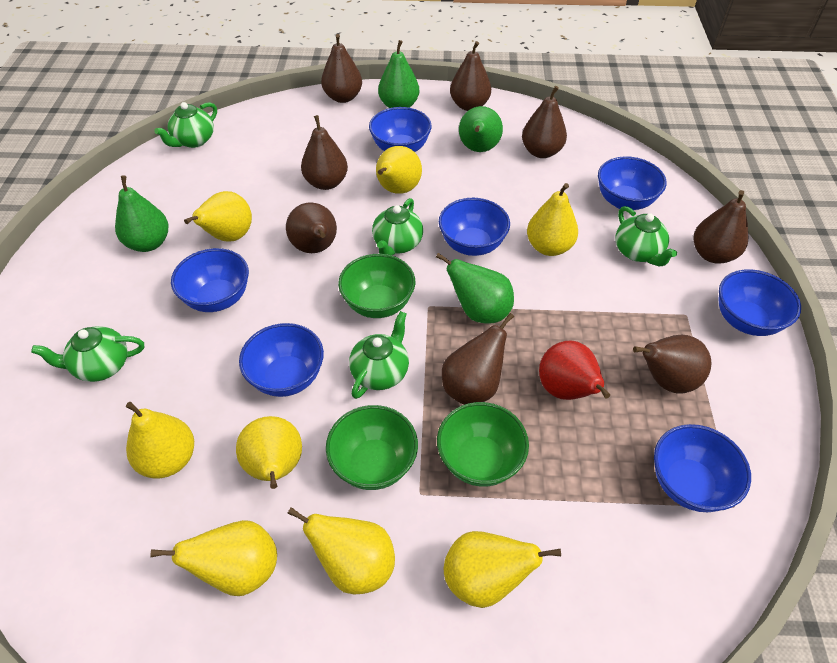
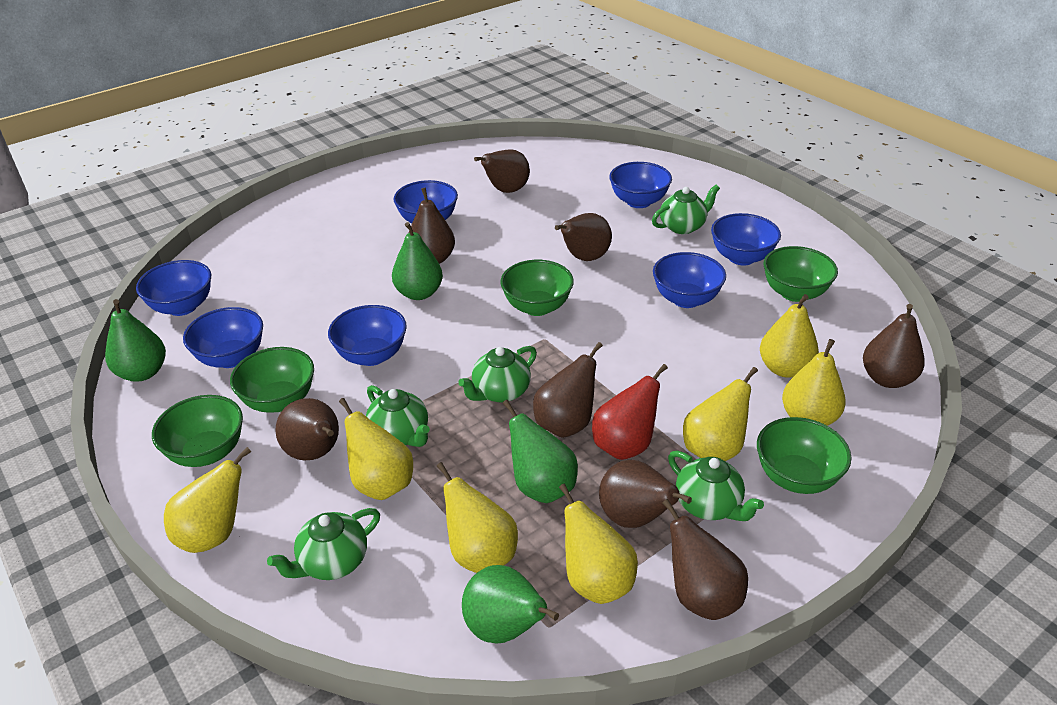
green bowl: 3 -> 5
yellow pear: 8 -> 7

